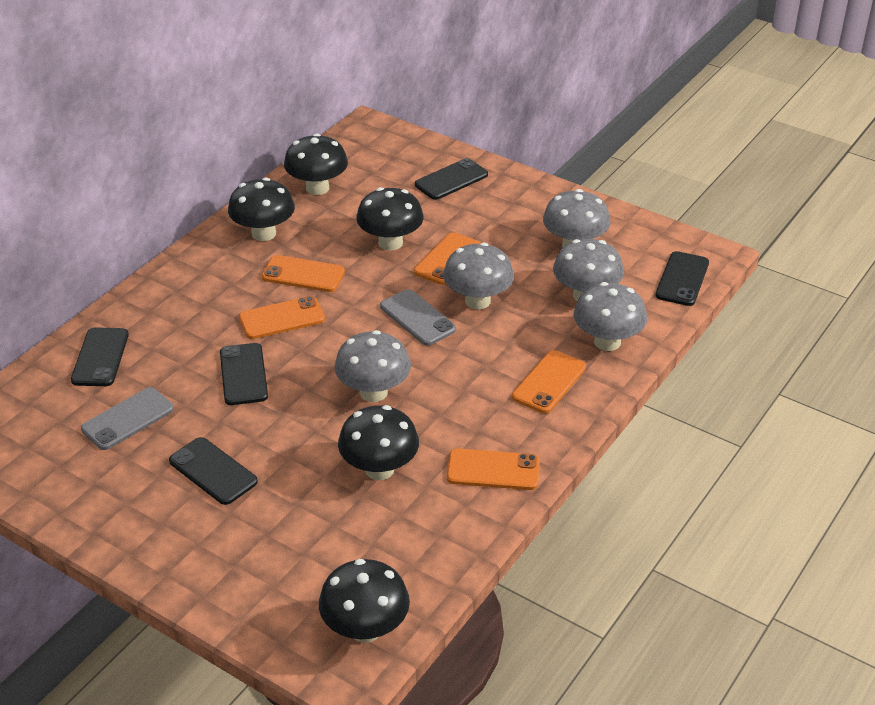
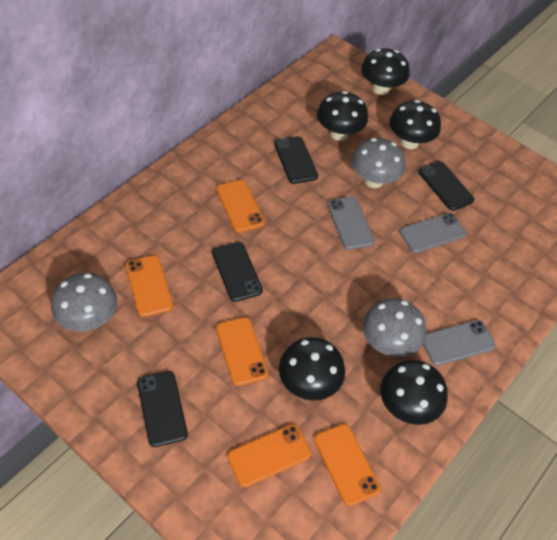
black phone: 5 -> 4
grey mushroom: 5 -> 3
grey phone: 2 -> 3

